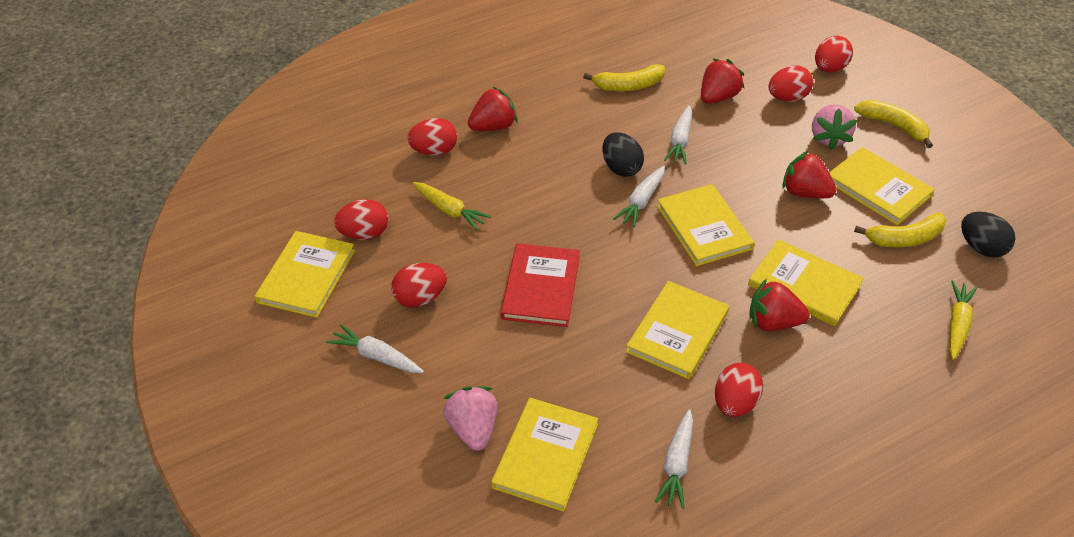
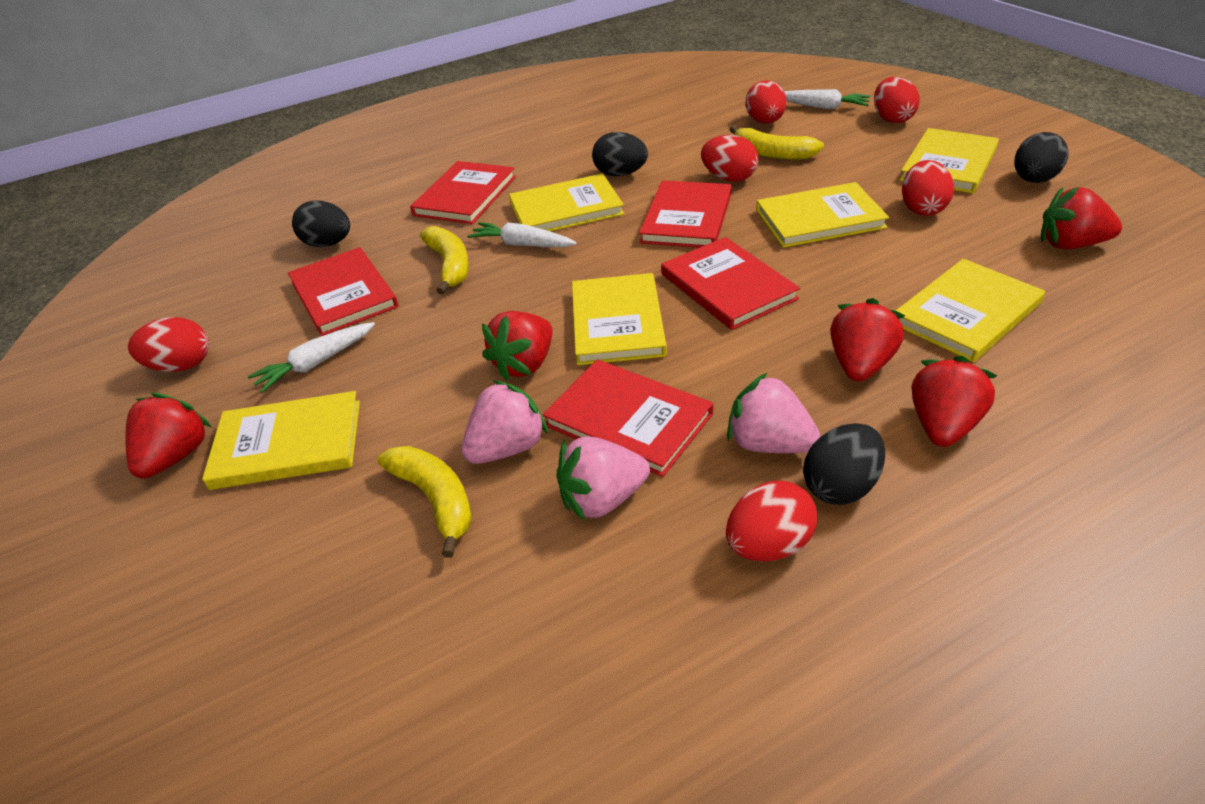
black egg: 2 -> 4
pink strawberry: 2 -> 3
red book: 1 -> 5
red strawberry: 4 -> 5
white carrot: 4 -> 3
yellow carrot: 2 -> 0

